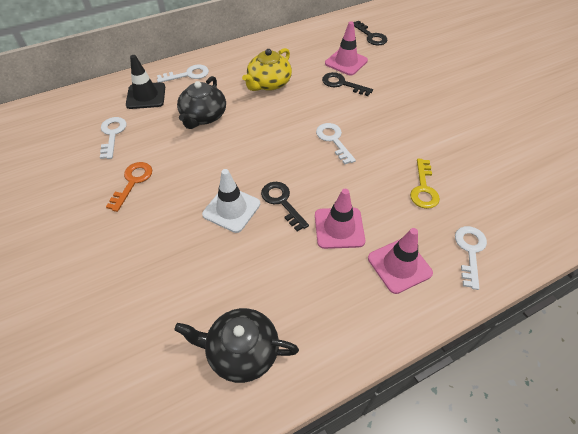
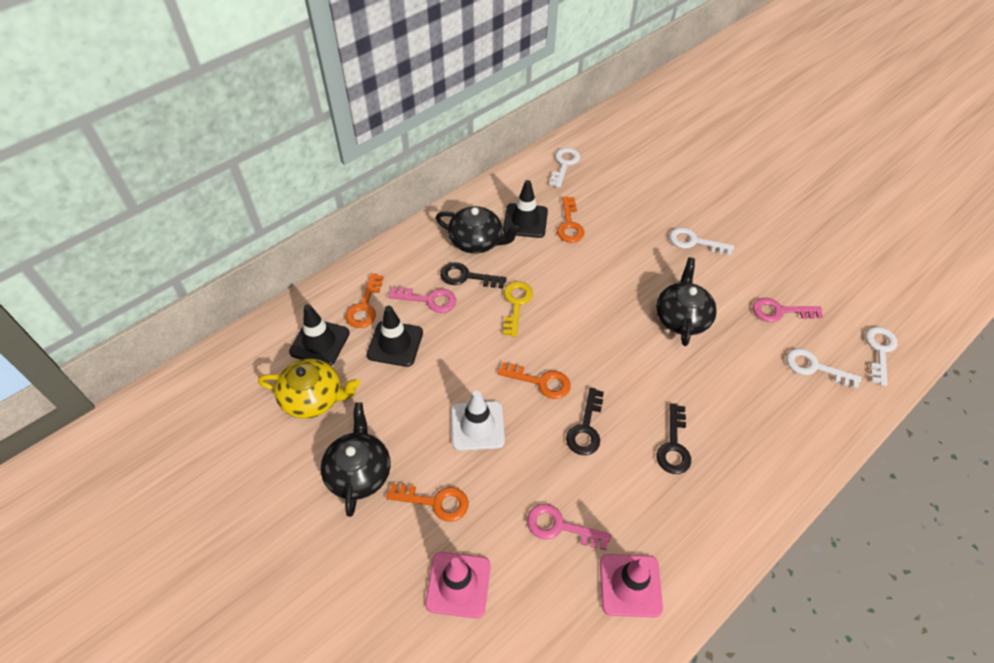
black teapot: 2 -> 3
black traffic cone: 1 -> 3
orange key: 1 -> 4
pink key: 0 -> 3
pink traffic cone: 3 -> 2

